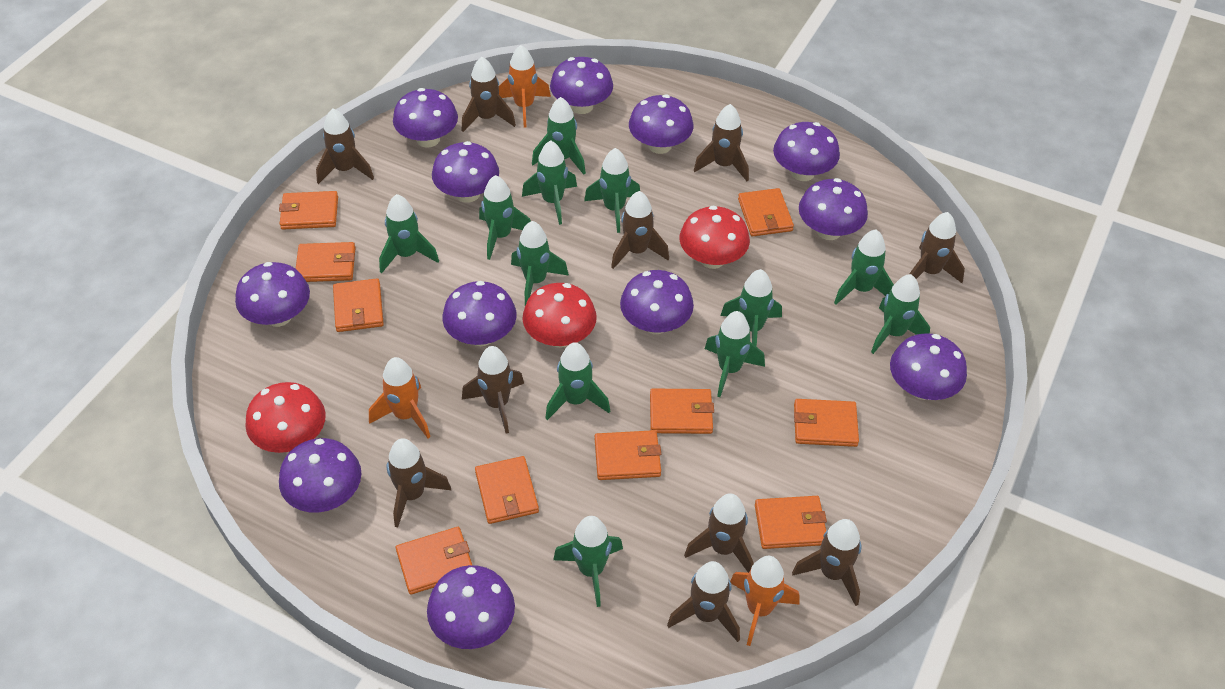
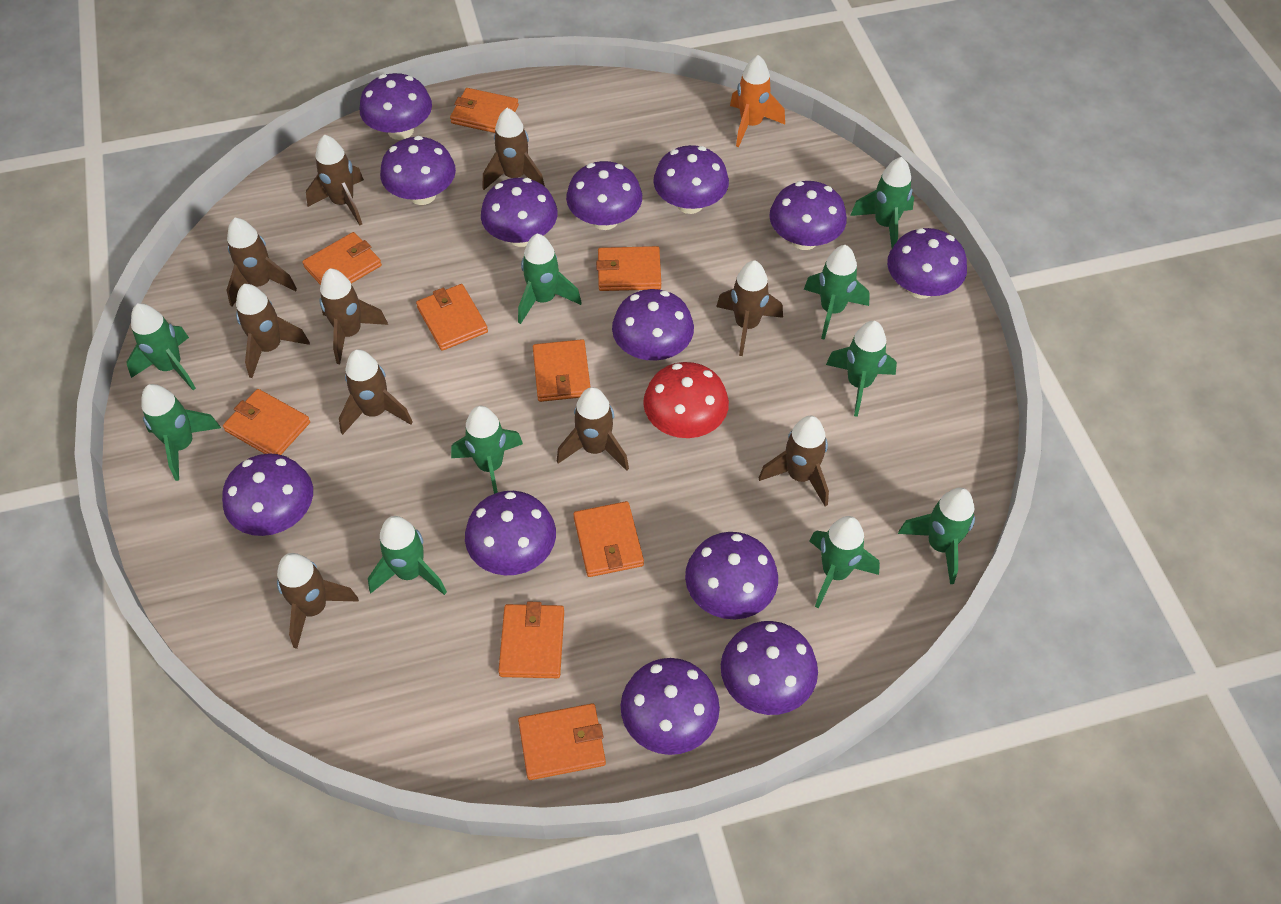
green rocket: 12 -> 10
orange rocket: 3 -> 1
orange wallet: 10 -> 9
purple mushroom: 12 -> 13
red mushroom: 3 -> 1

